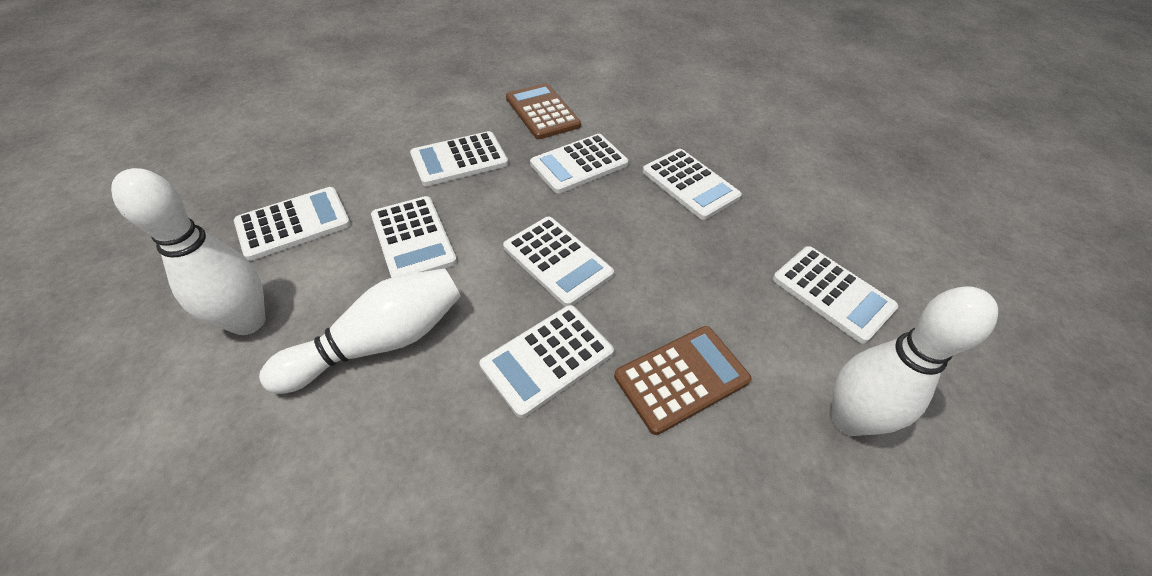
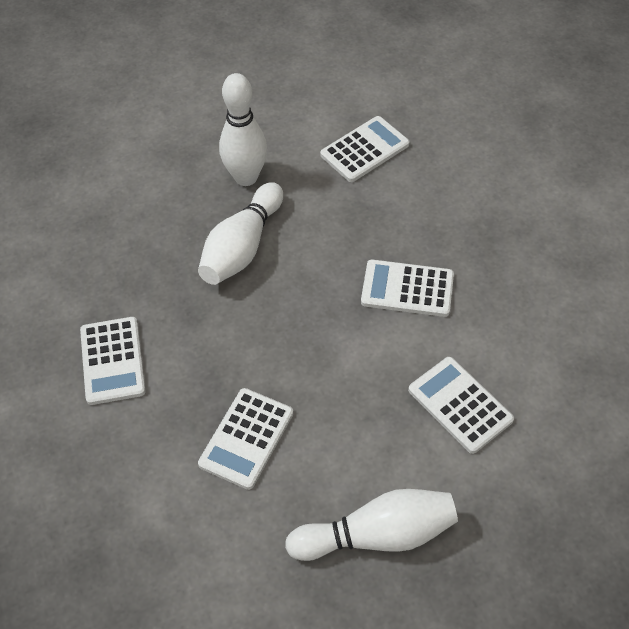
brown calculator: 2 -> 0
white calculator: 8 -> 5

